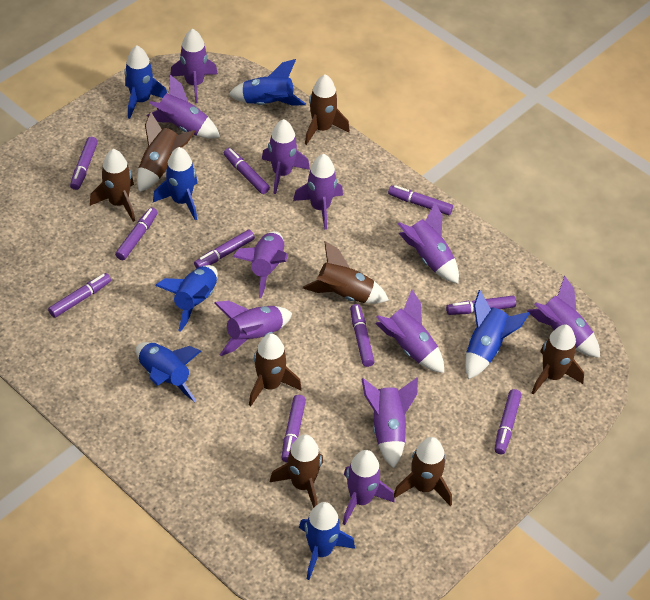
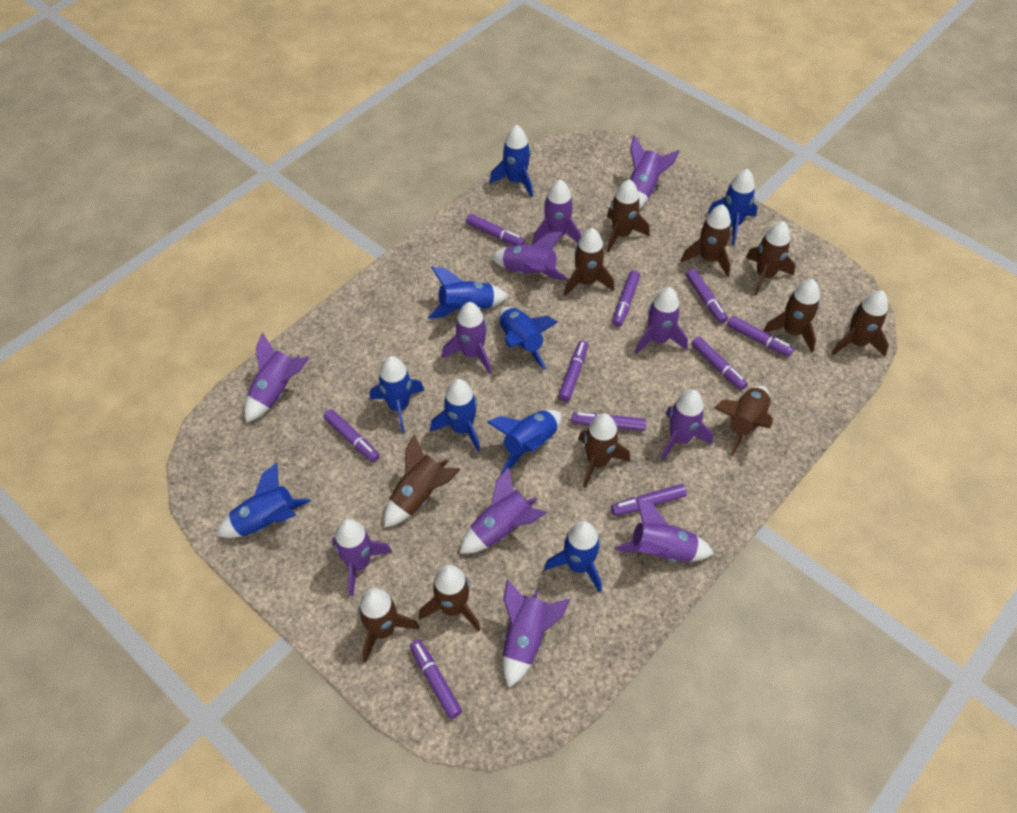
blue rocket: 7 -> 9
brown rocket: 8 -> 11

